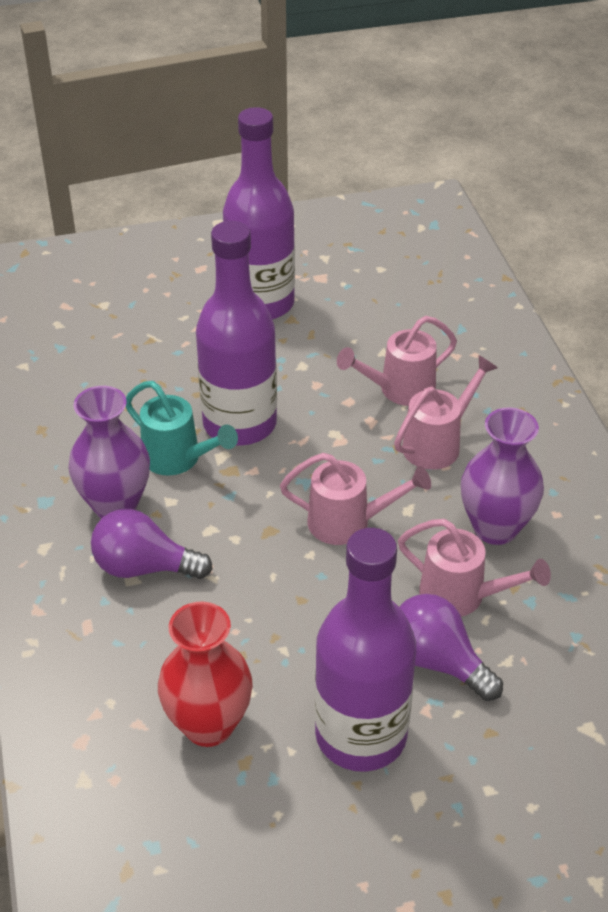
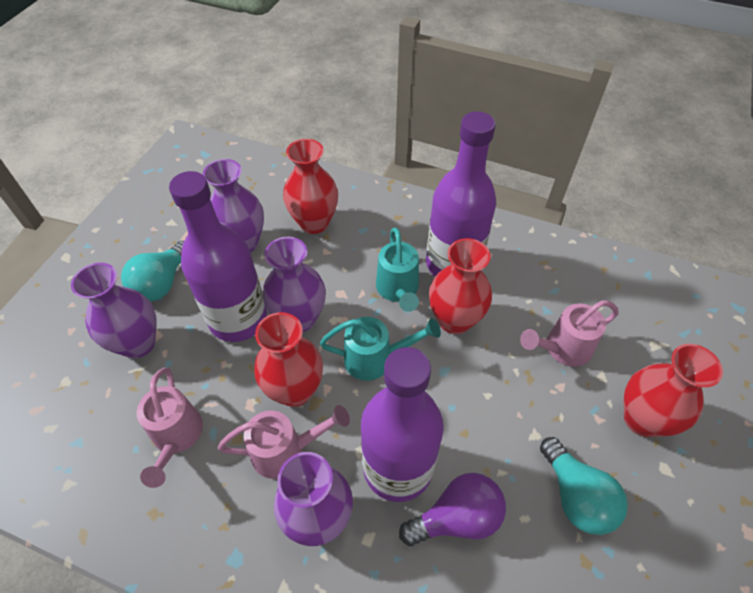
pink watering can: 4 -> 3
purple light bulb: 2 -> 1
purple vase: 2 -> 4
red vase: 1 -> 4
turquoise light bulb: 0 -> 2
turquoise watering can: 1 -> 2

